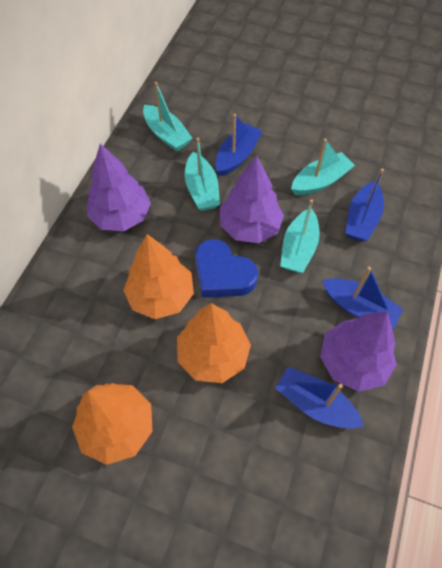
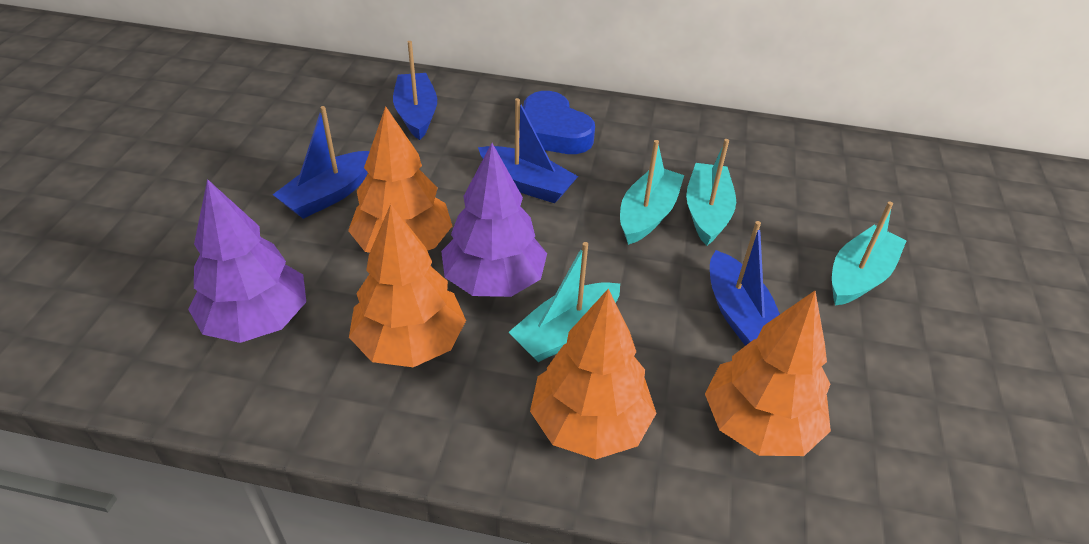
orange tree: 3 -> 4
purple tree: 3 -> 2

